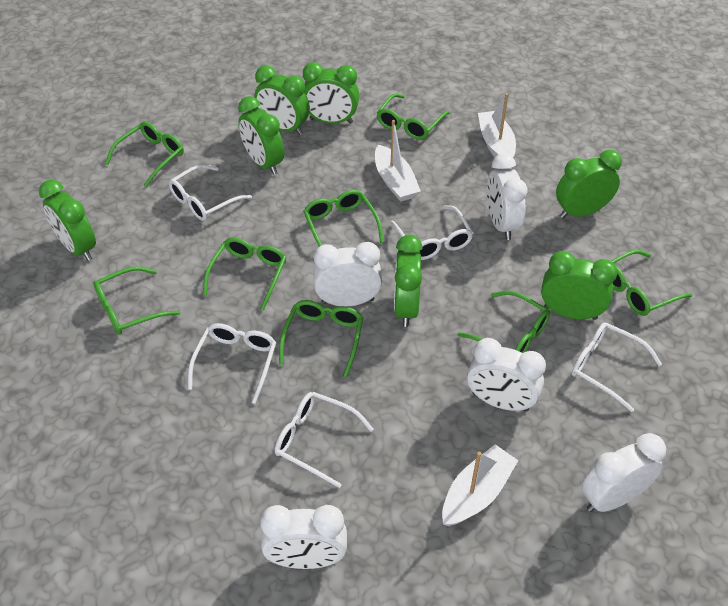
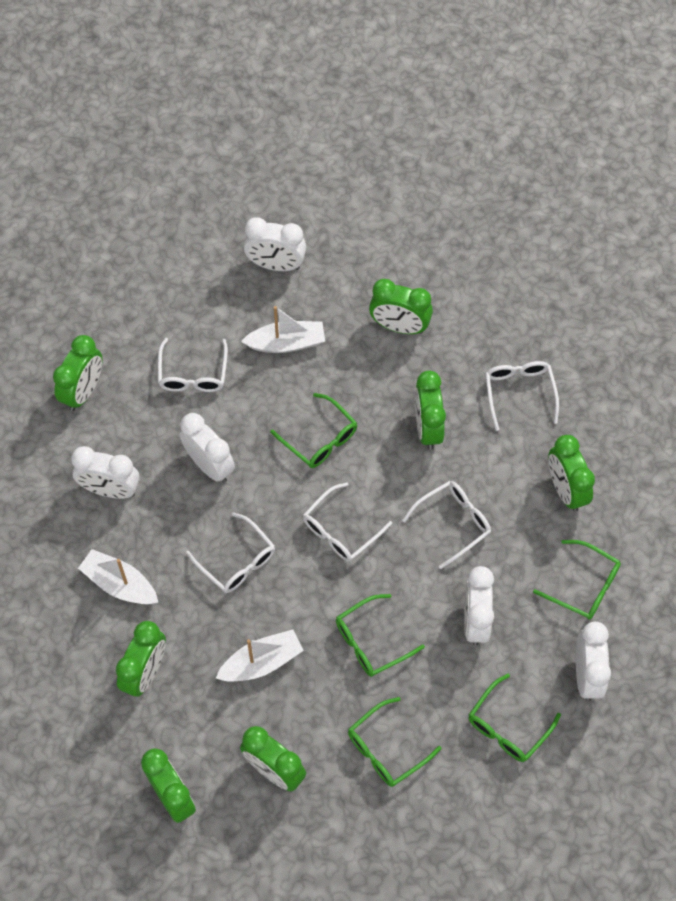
green glasses: 8 -> 5

